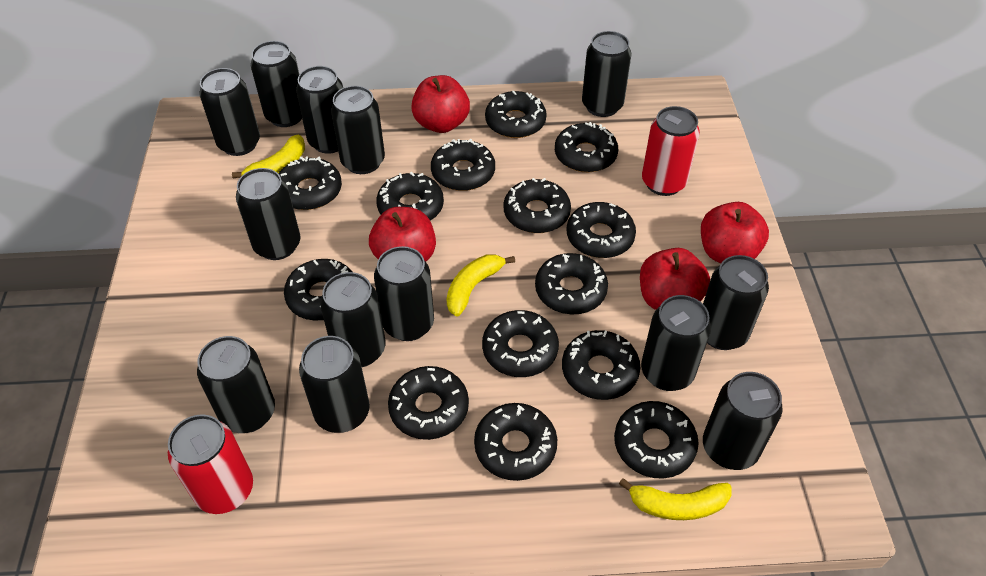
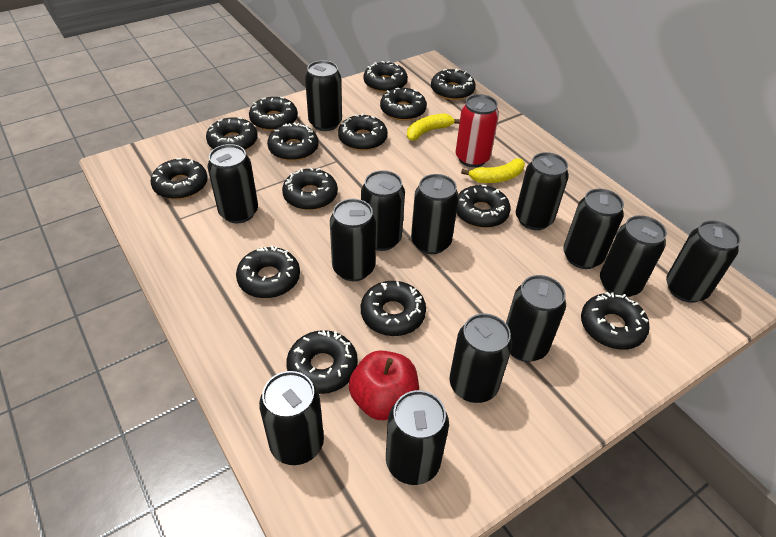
red apple: 4 -> 1
red can: 2 -> 1
yellow banana: 3 -> 2

